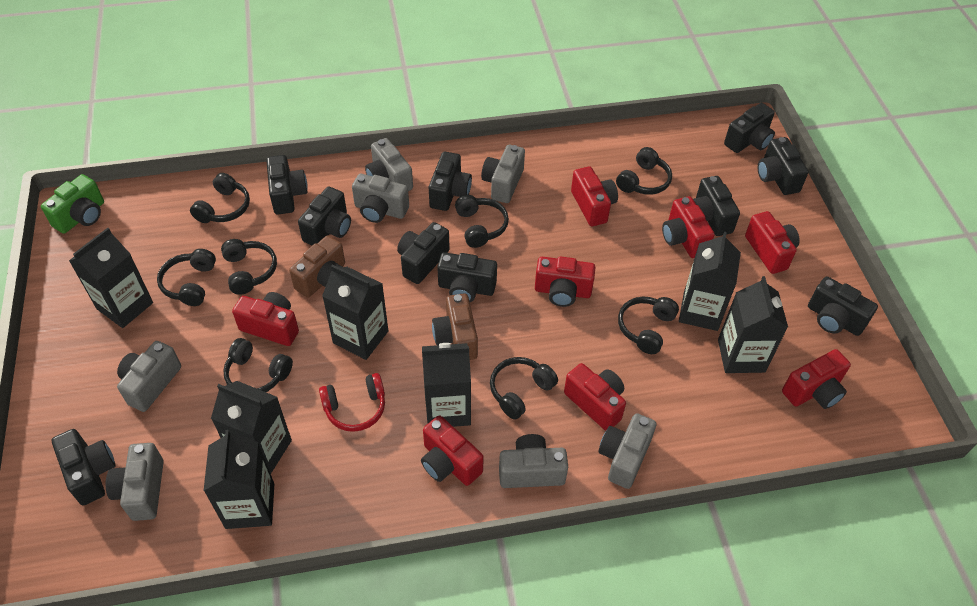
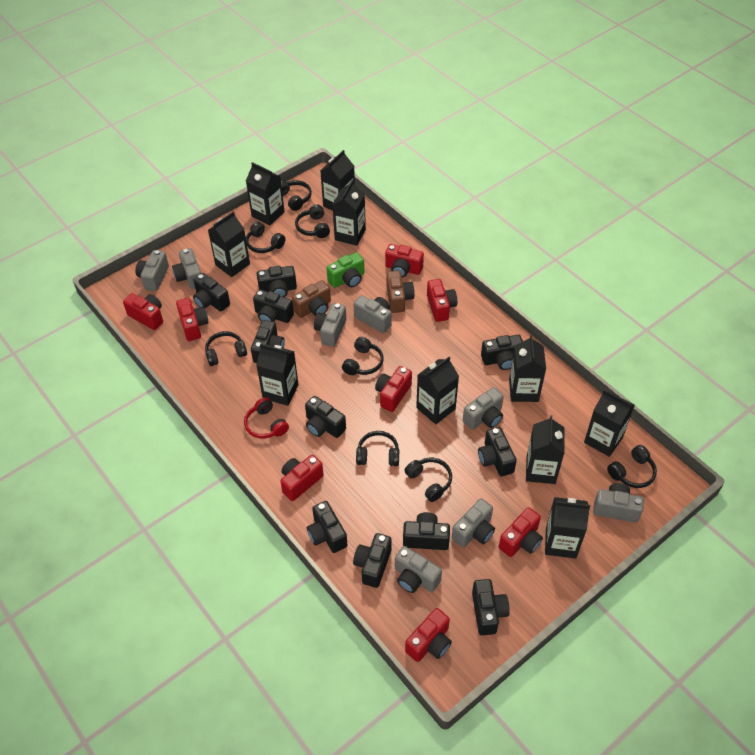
black camera: 10 -> 11
black carton: 7 -> 10
grey camera: 7 -> 8

